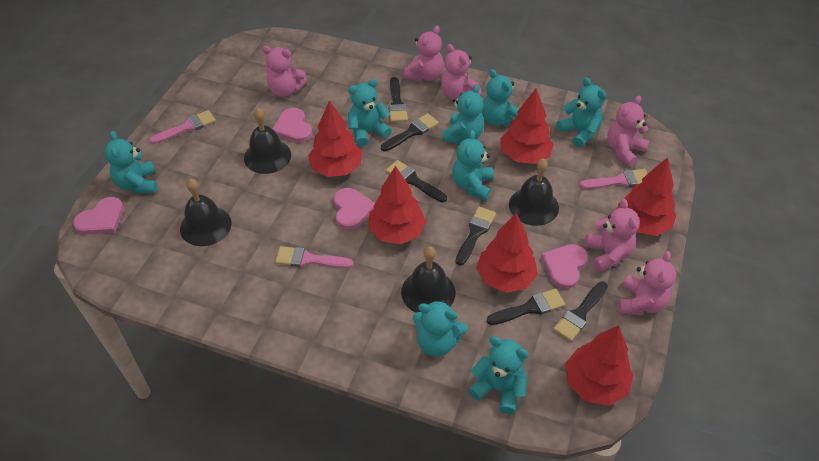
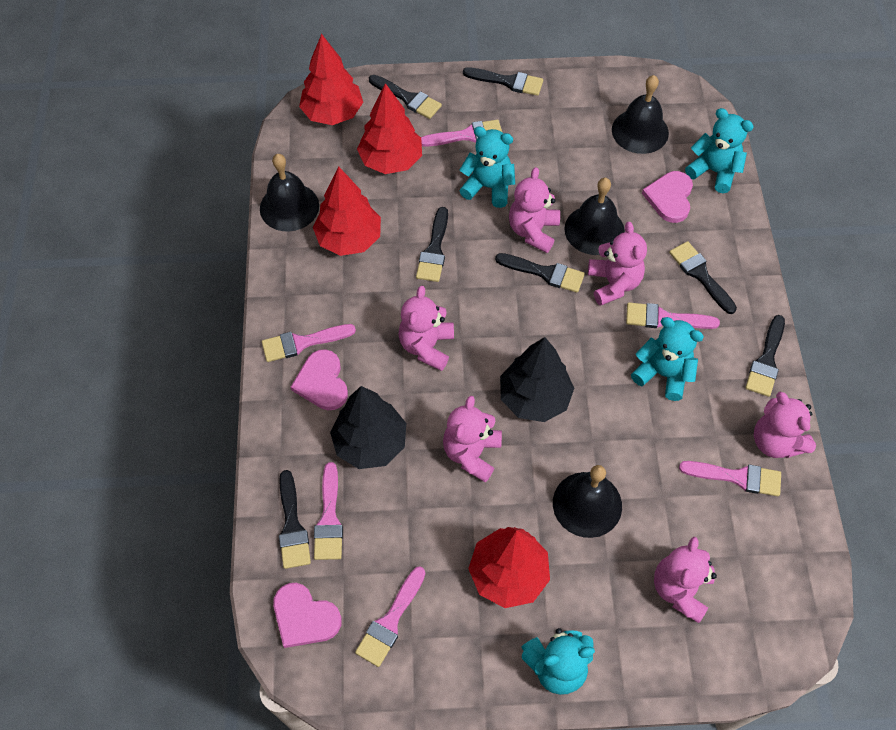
black brush: 6 -> 7
black tree: 0 -> 2
pink brush: 3 -> 6
pink heart: 4 -> 3
red tree: 6 -> 4
turquoise teddy bear: 8 -> 4

